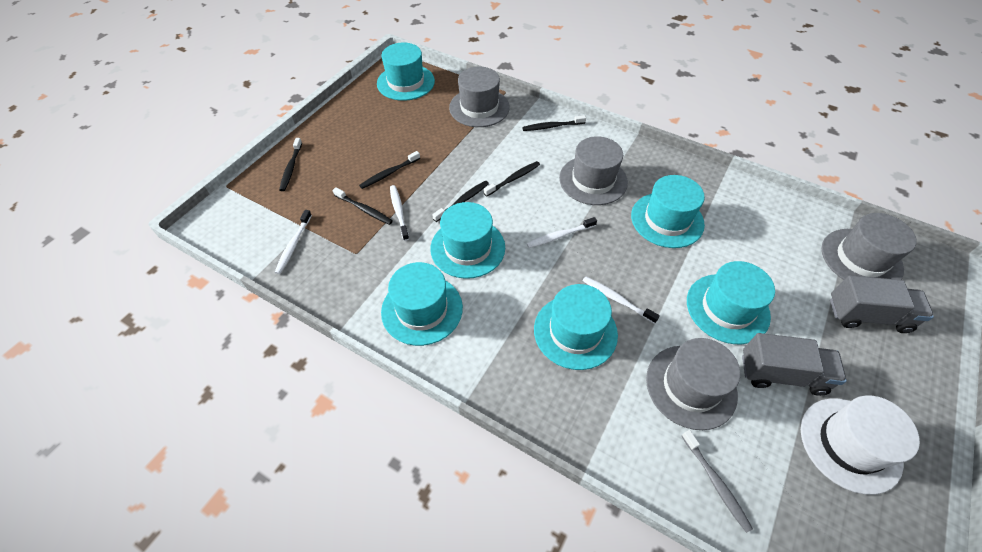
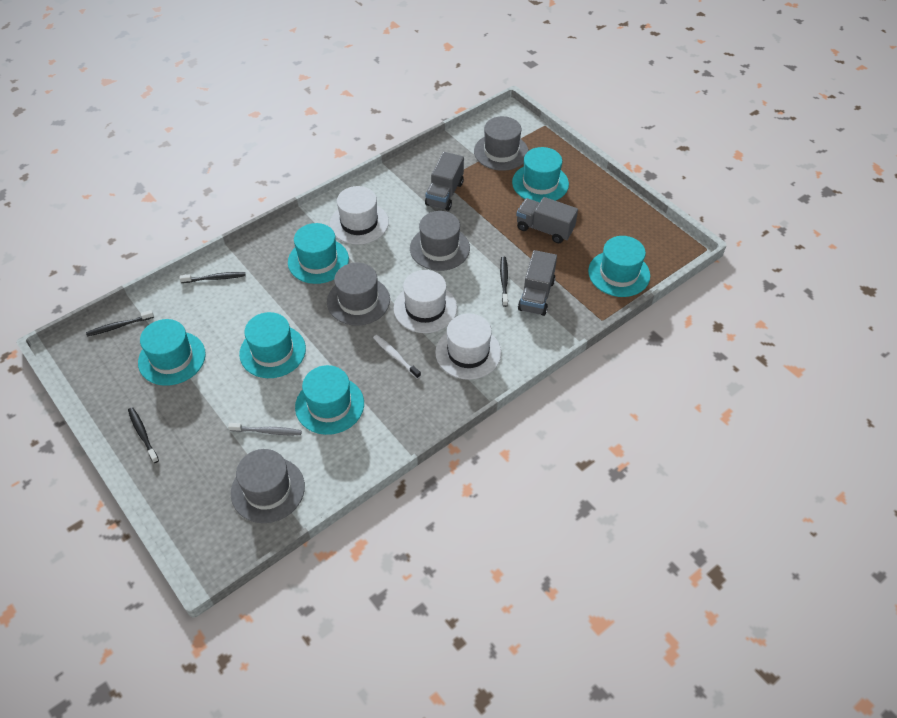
black toothbrush: 6 -> 4
grey truck: 2 -> 3
white hat: 1 -> 3
white toothbrush: 4 -> 1

